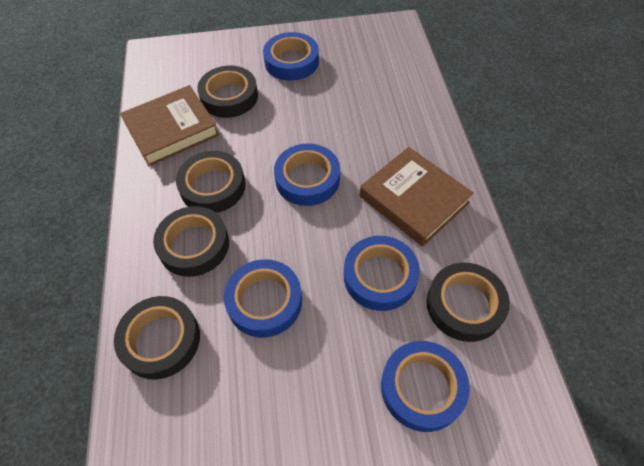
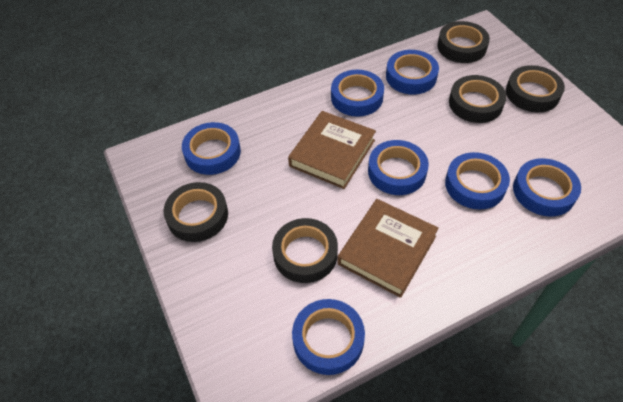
blue tape: 5 -> 7

